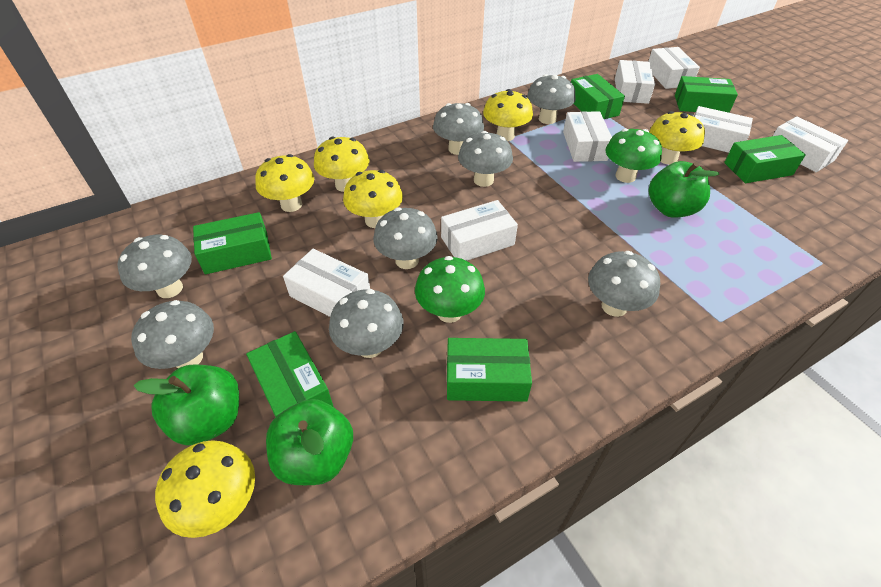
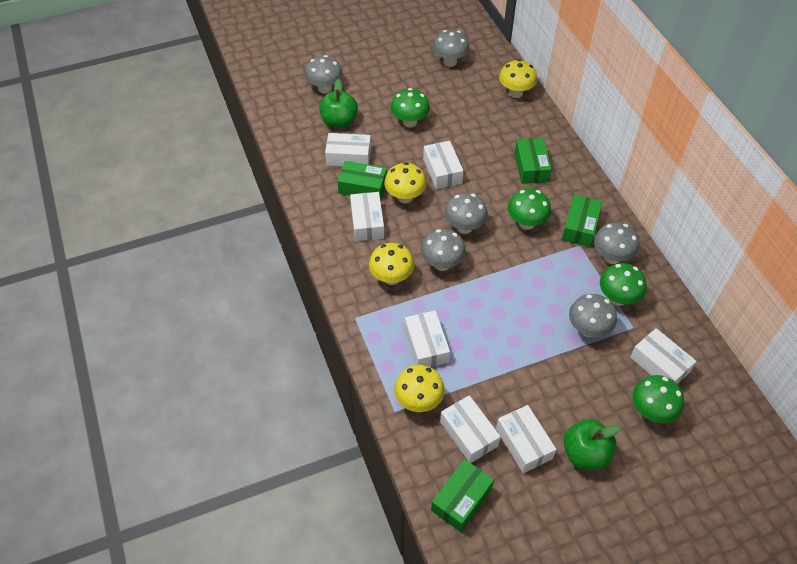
green apple: 3 -> 2
green box: 6 -> 4
green mushroom: 2 -> 4
grey mushroom: 8 -> 6
yellow mushroom: 6 -> 4

